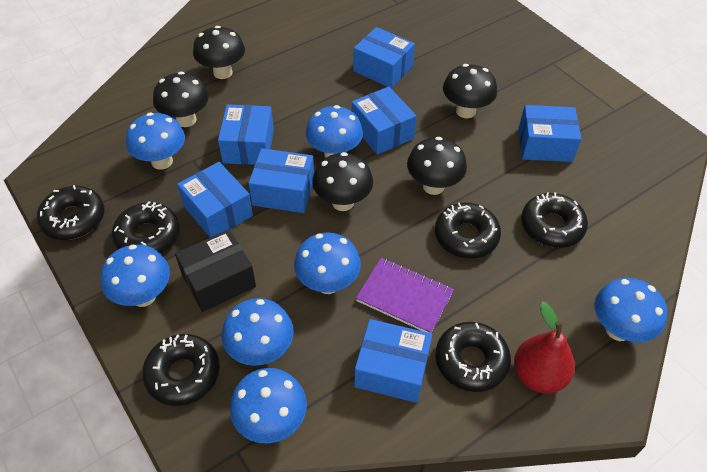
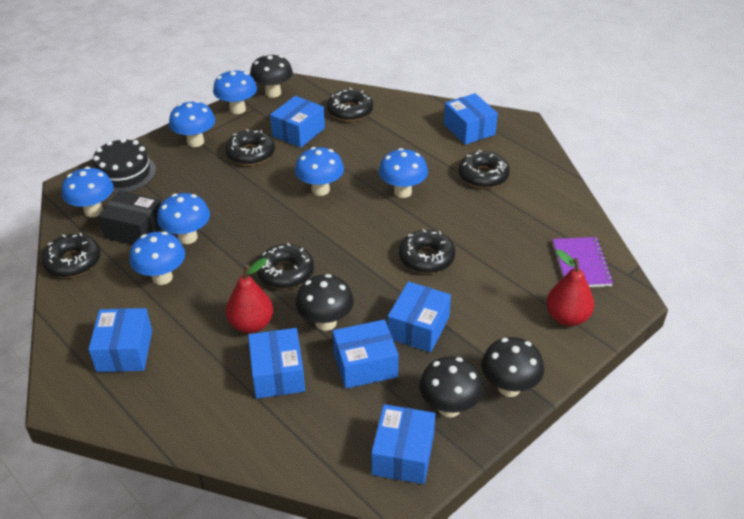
black cake: 0 -> 1
black mushroom: 5 -> 4
red pear: 1 -> 2

